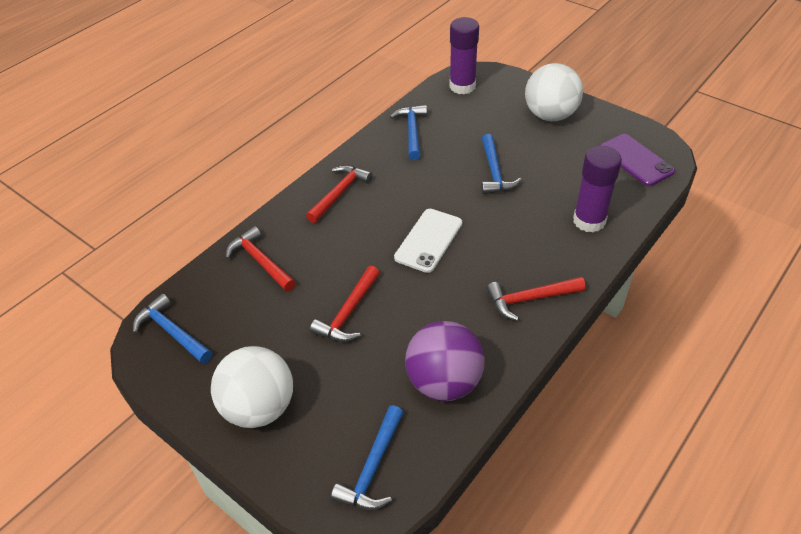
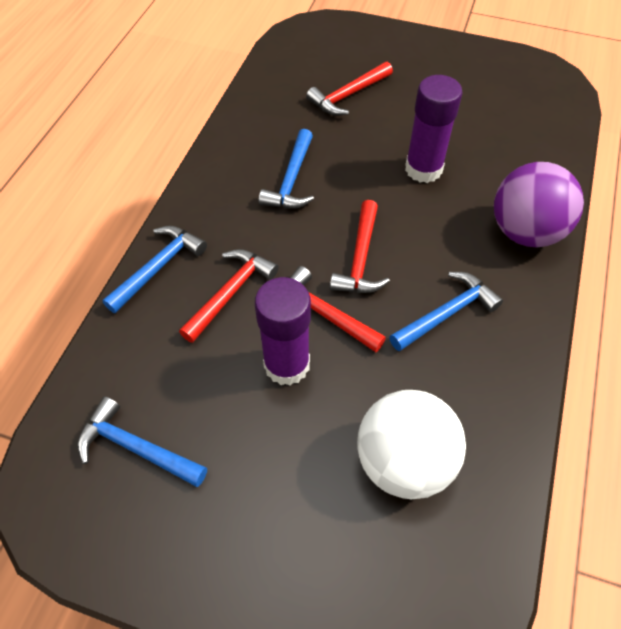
purple phone: 1 -> 0
white ball: 2 -> 1
white phone: 1 -> 0

